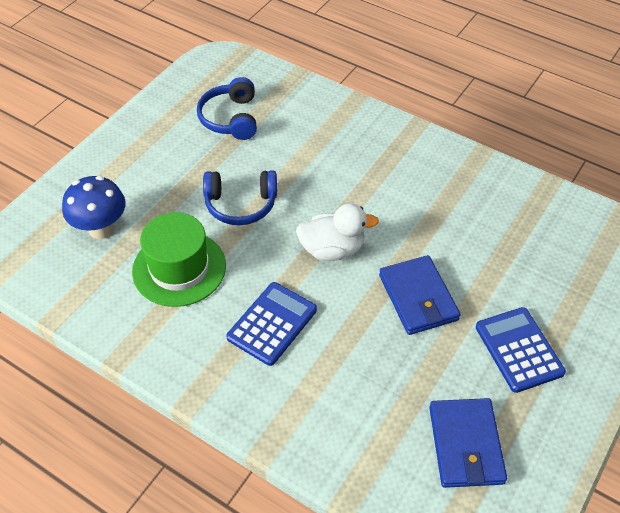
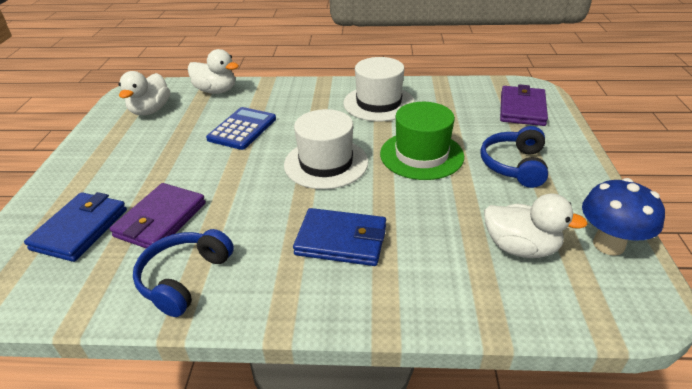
blue calculator: 2 -> 1
purple wallet: 0 -> 2
white duck: 1 -> 3
white hat: 0 -> 2

